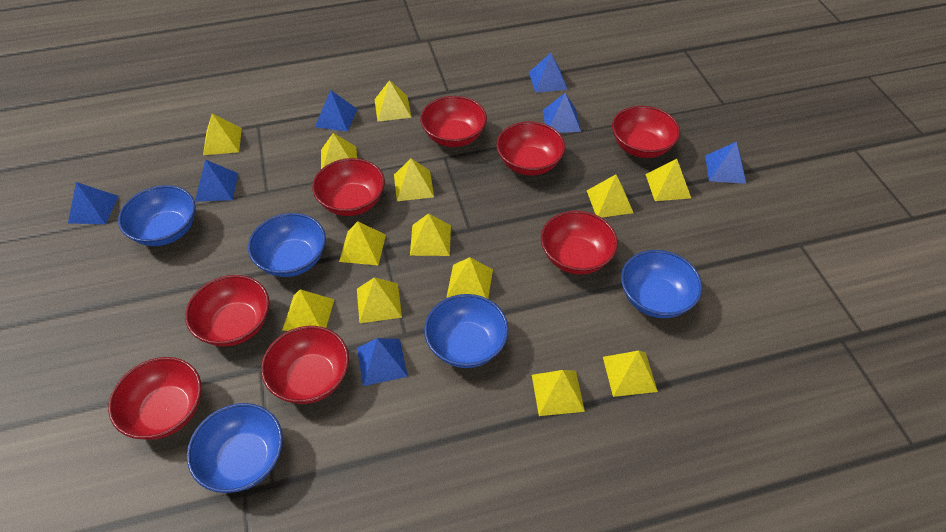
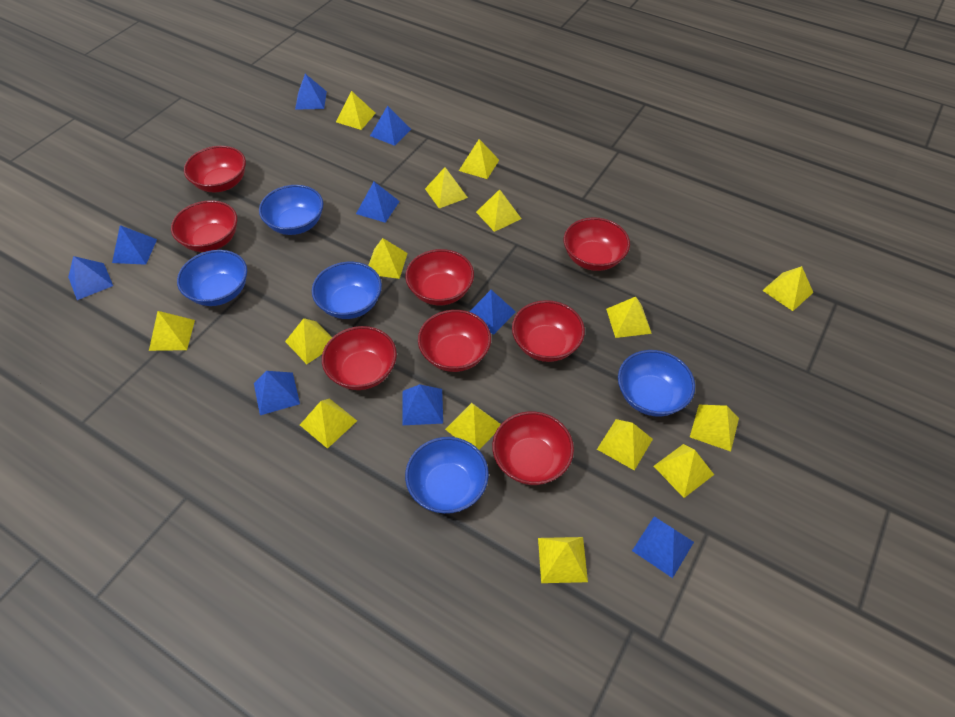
blue pyramid: 7 -> 9
yellow pyramid: 13 -> 15

